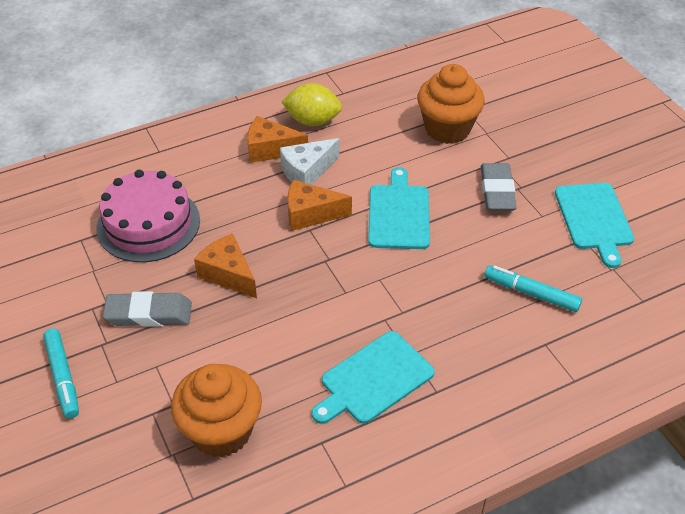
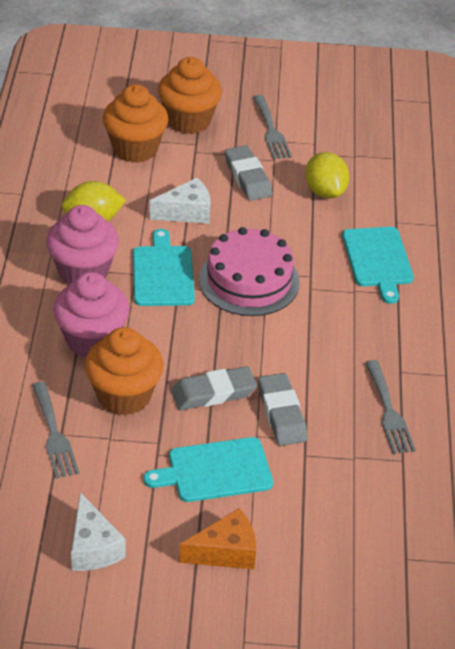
grey eraser: 2 -> 3
grey fork: 0 -> 3
orange cheese: 3 -> 1
orange cupcake: 2 -> 3
pink cupcake: 0 -> 2
turquoise marker: 2 -> 0
white cheese: 1 -> 2
yellow lemon: 1 -> 2

